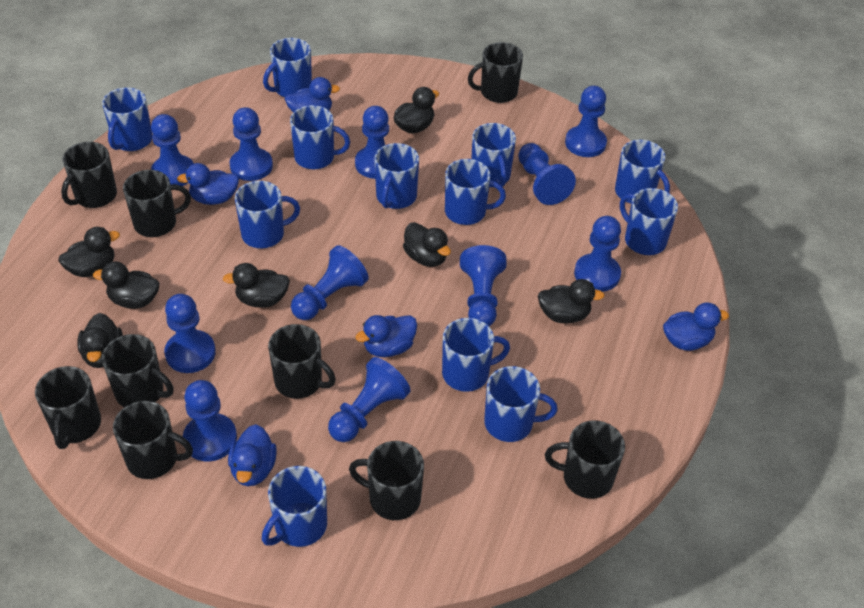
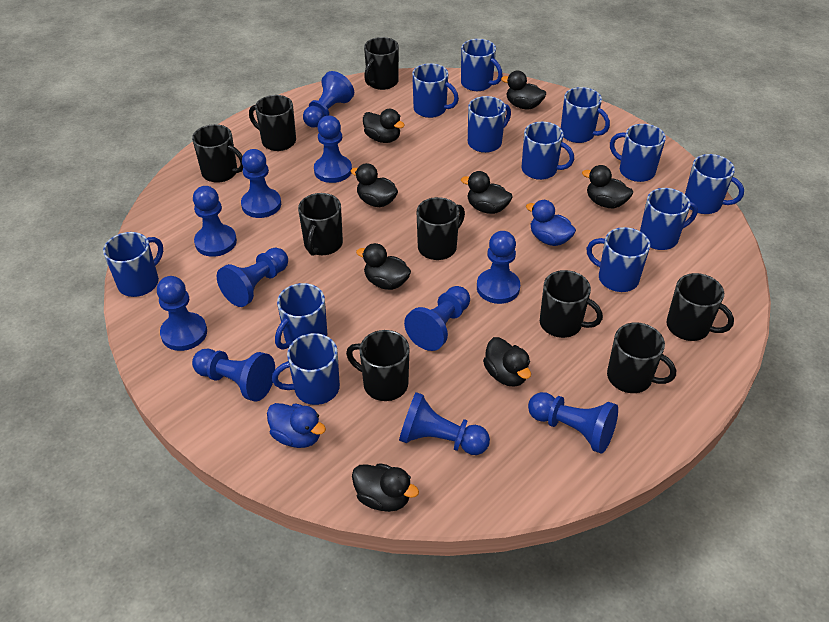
black duck: 7 -> 8
blue duck: 5 -> 2

